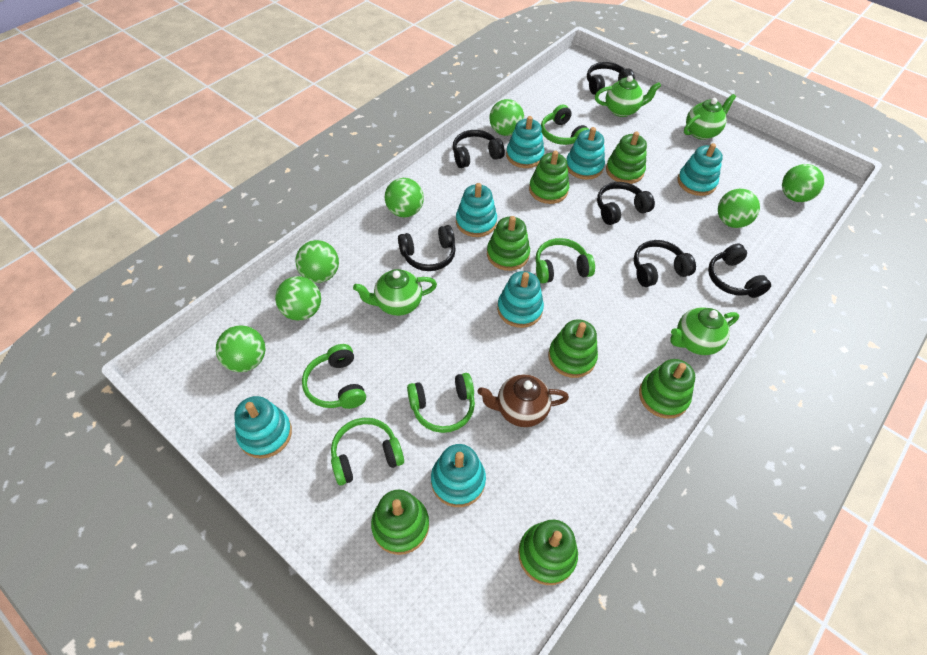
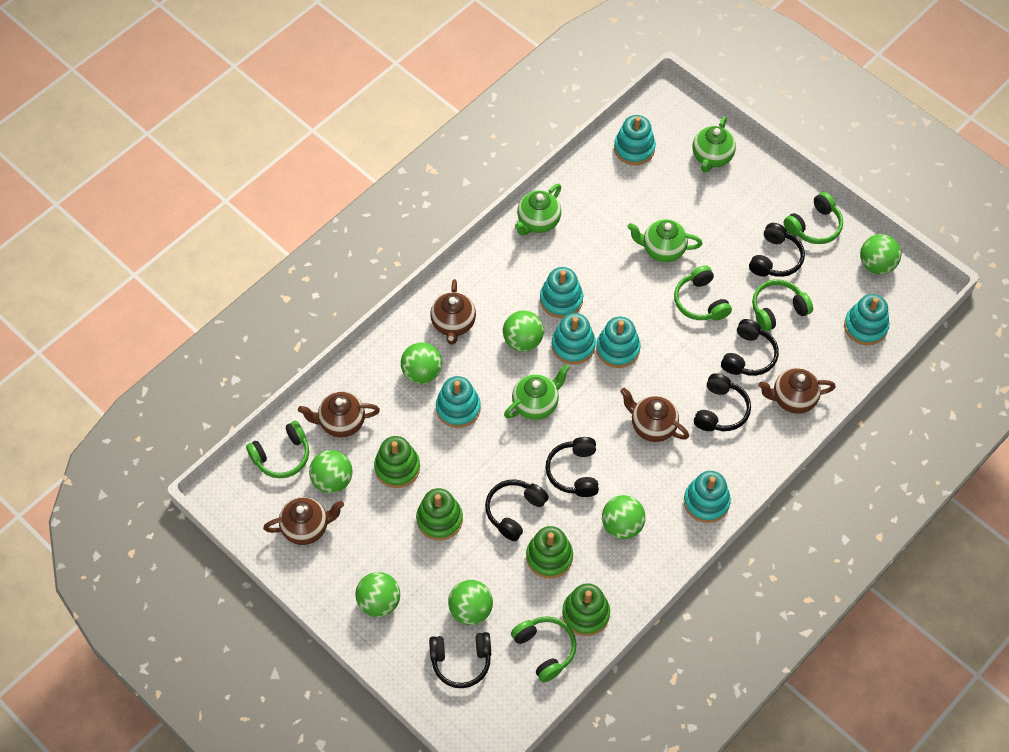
brown teapot: 1 -> 5
green stacking toy: 7 -> 4

